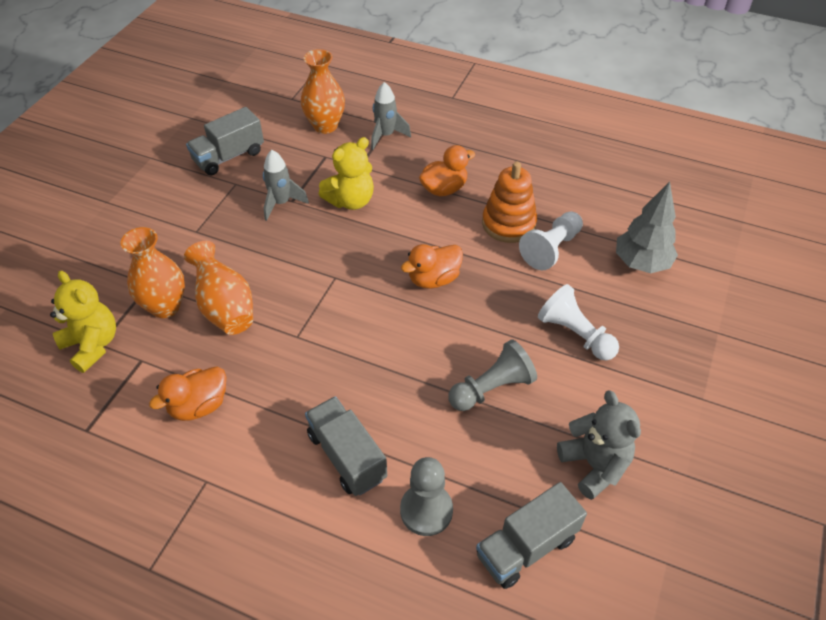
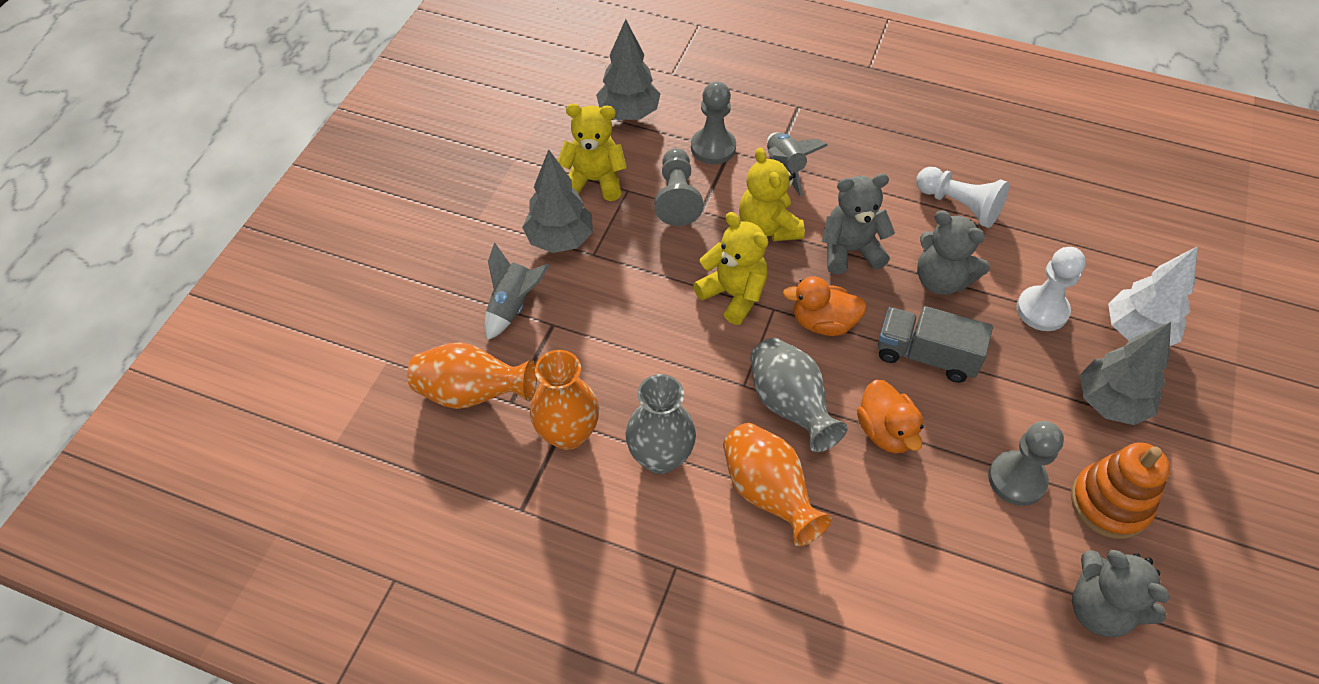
grey pawn: 2 -> 3
grey teddy bear: 1 -> 3
grey tree: 1 -> 3
grey truck: 3 -> 1
grey vase: 0 -> 2
orange duck: 3 -> 2
white tree: 0 -> 1
yellow teddy bear: 2 -> 3

